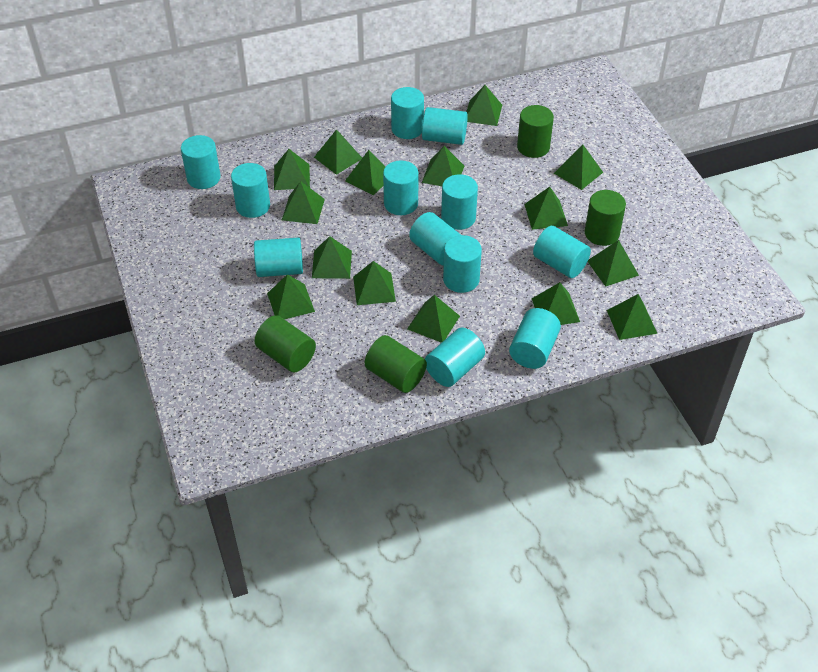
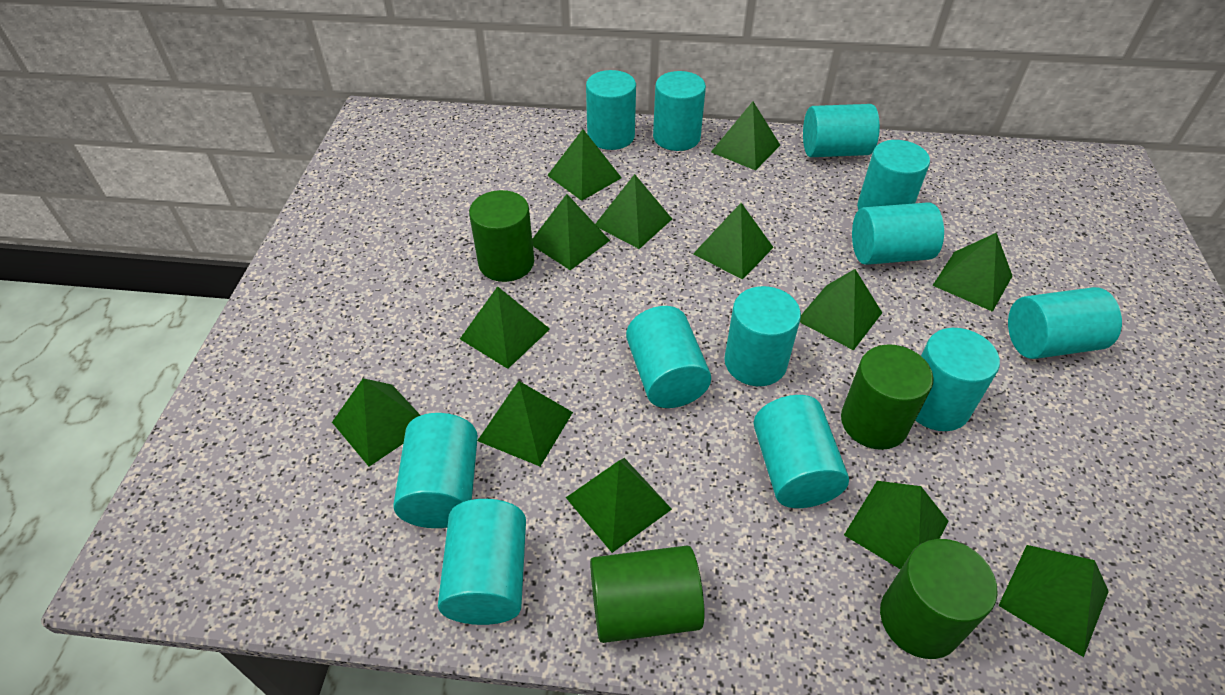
green pyramid: 15 -> 13

